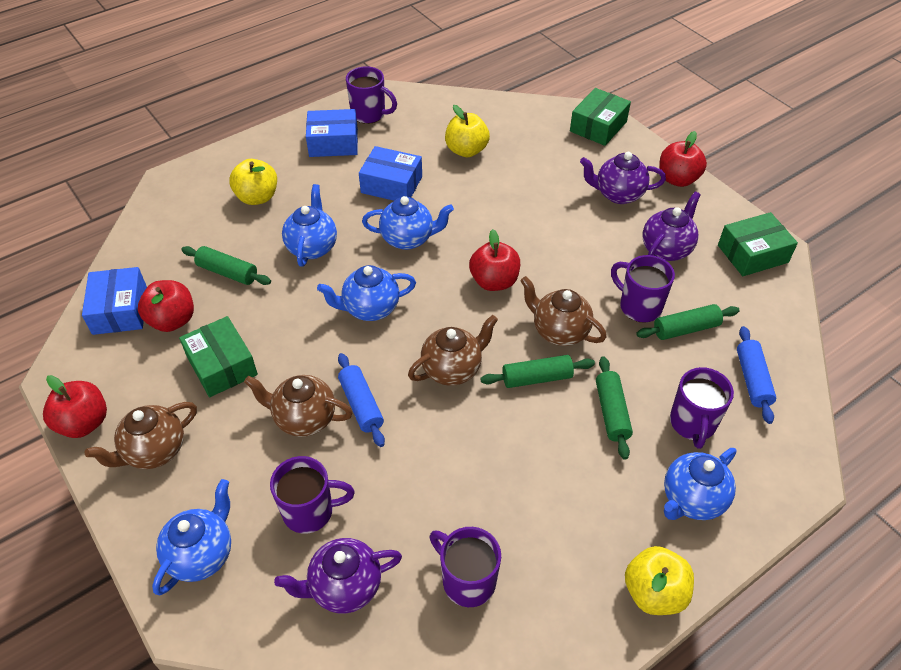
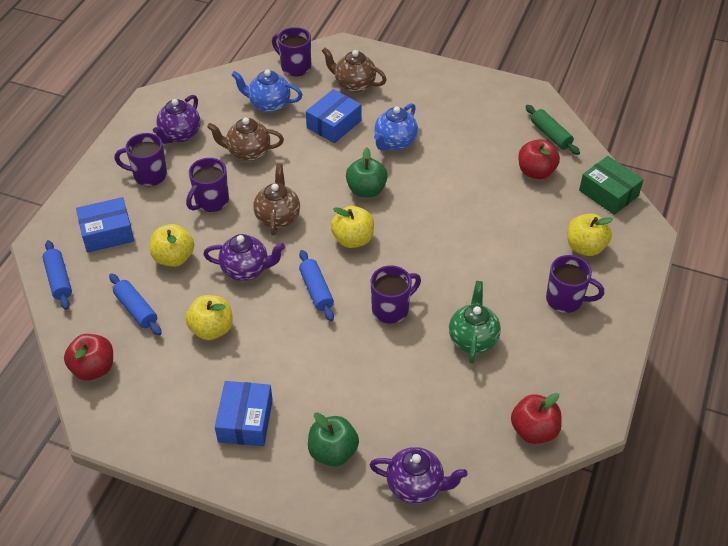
blue rolling pin: 2 -> 3
blue teapot: 5 -> 2
brown teapot: 4 -> 3
green apple: 0 -> 2
green box: 3 -> 1
green rolling pin: 4 -> 1
green teapot: 0 -> 1
red apple: 4 -> 3
yellow apple: 3 -> 4

